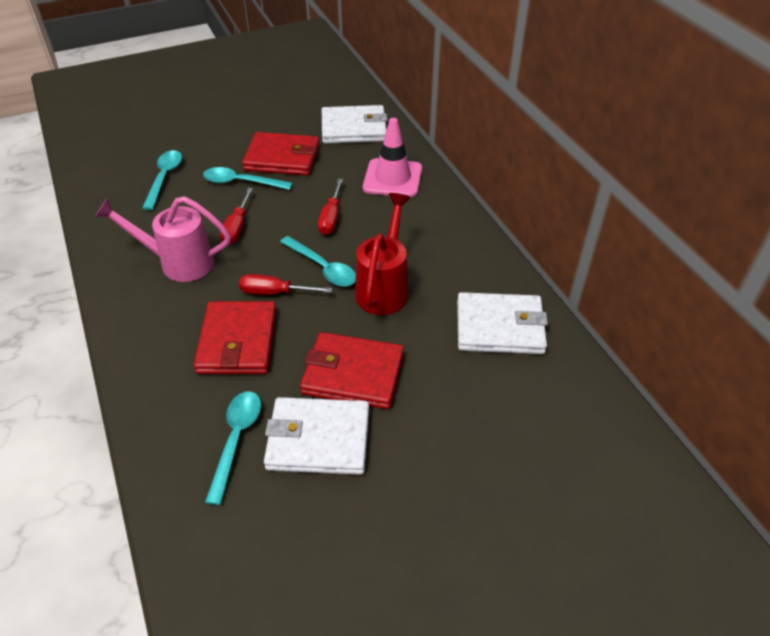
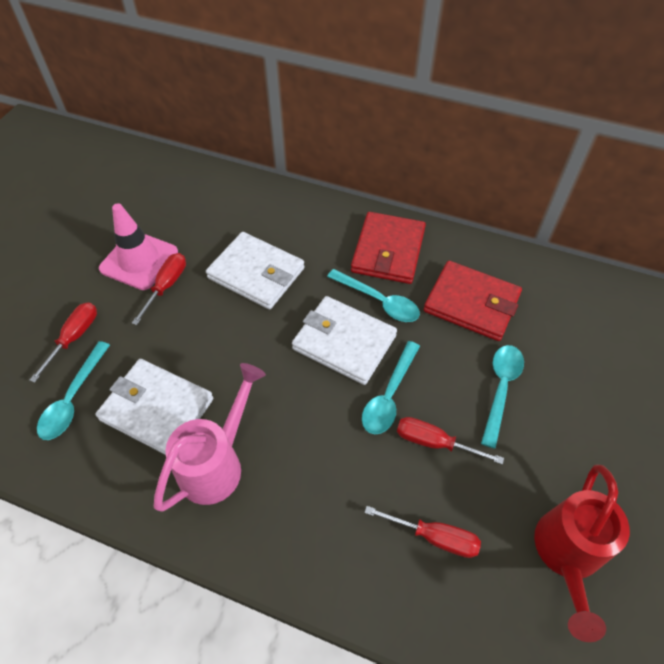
red screwdriver: 3 -> 4
red wallet: 3 -> 2

